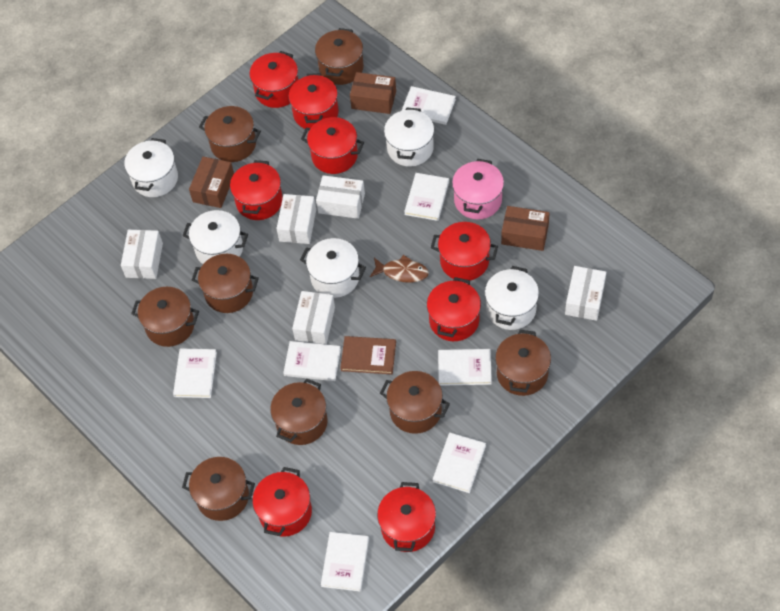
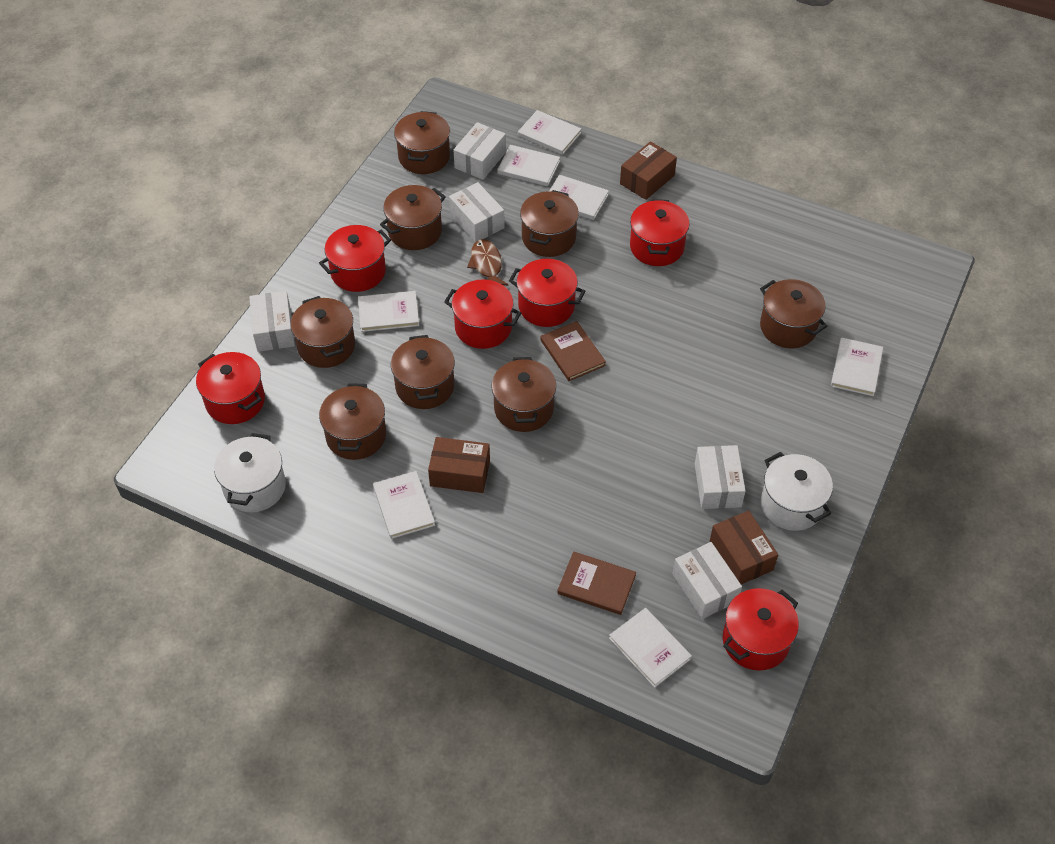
brown book: 1 -> 2
pink pot: 1 -> 0
red pot: 8 -> 6
white pot: 5 -> 2

